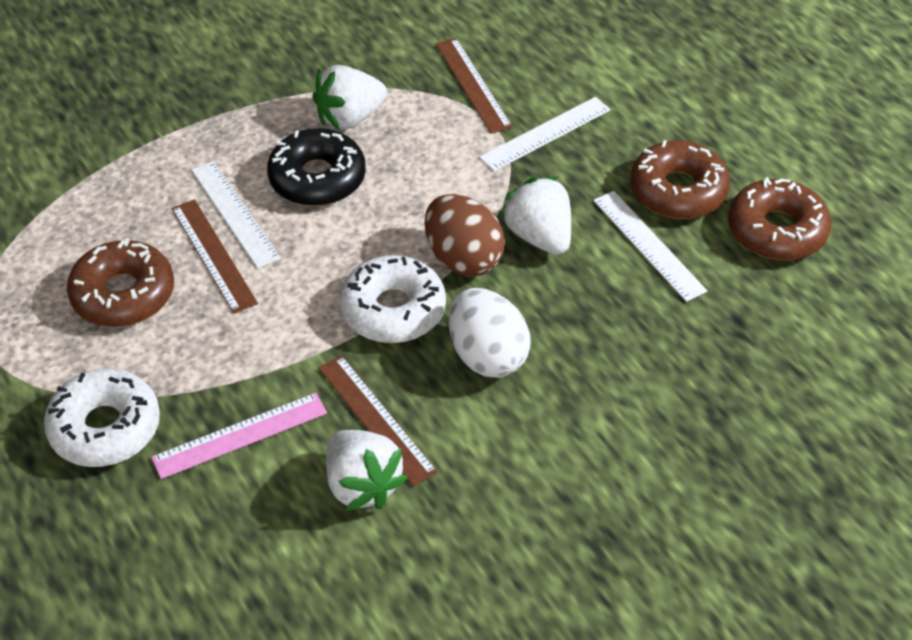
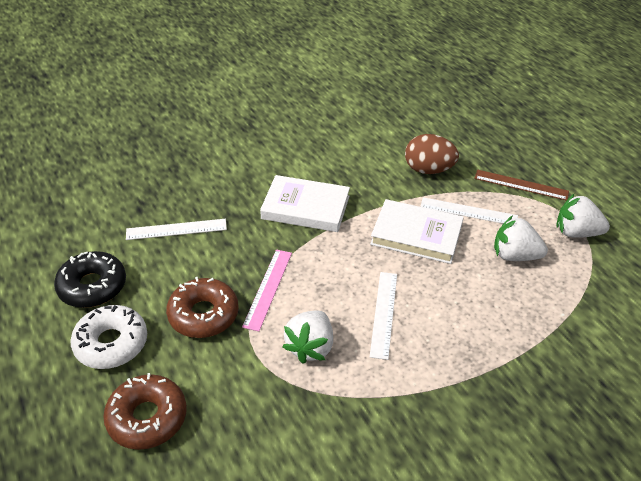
brown donut: 3 -> 2
brown ruler: 3 -> 1
white book: 0 -> 2
white donut: 2 -> 1
white egg: 1 -> 0

